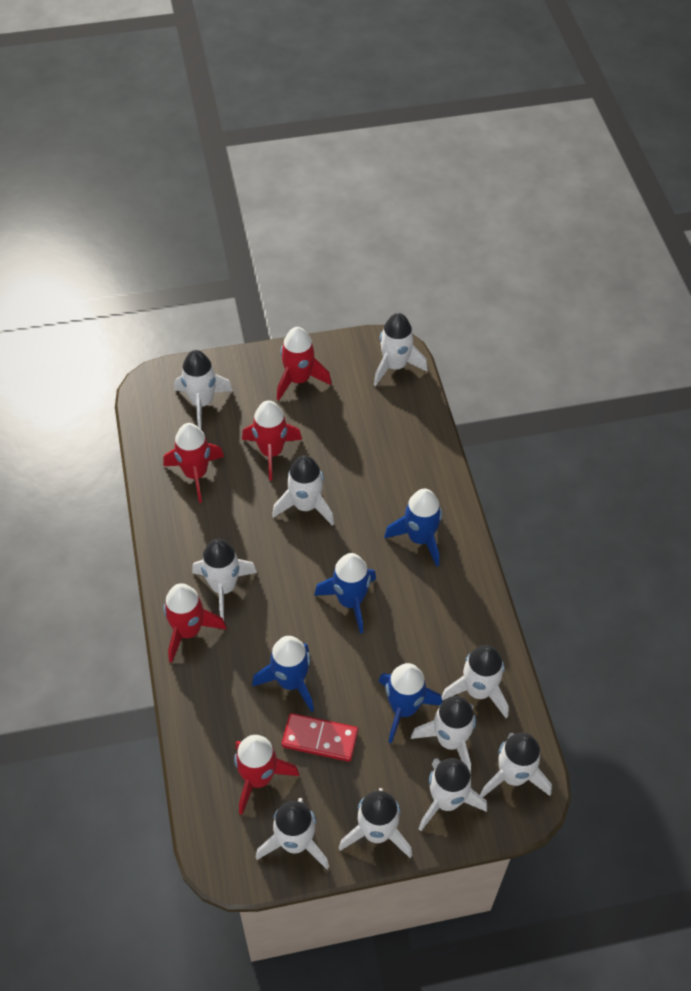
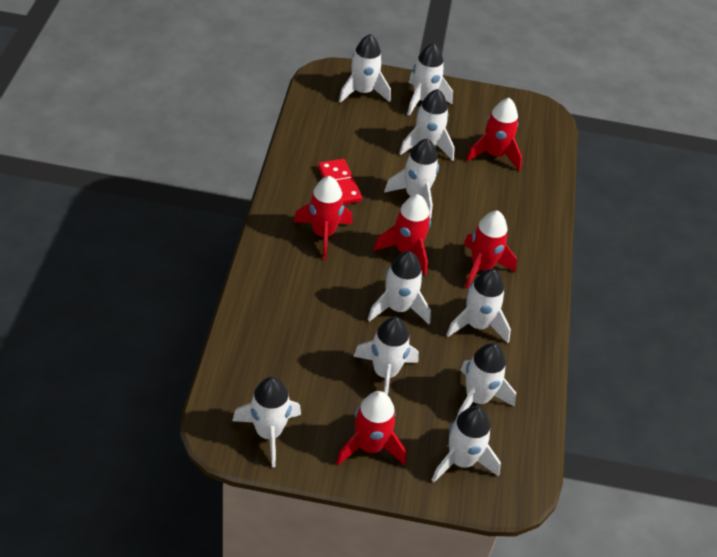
blue rocket: 4 -> 0

